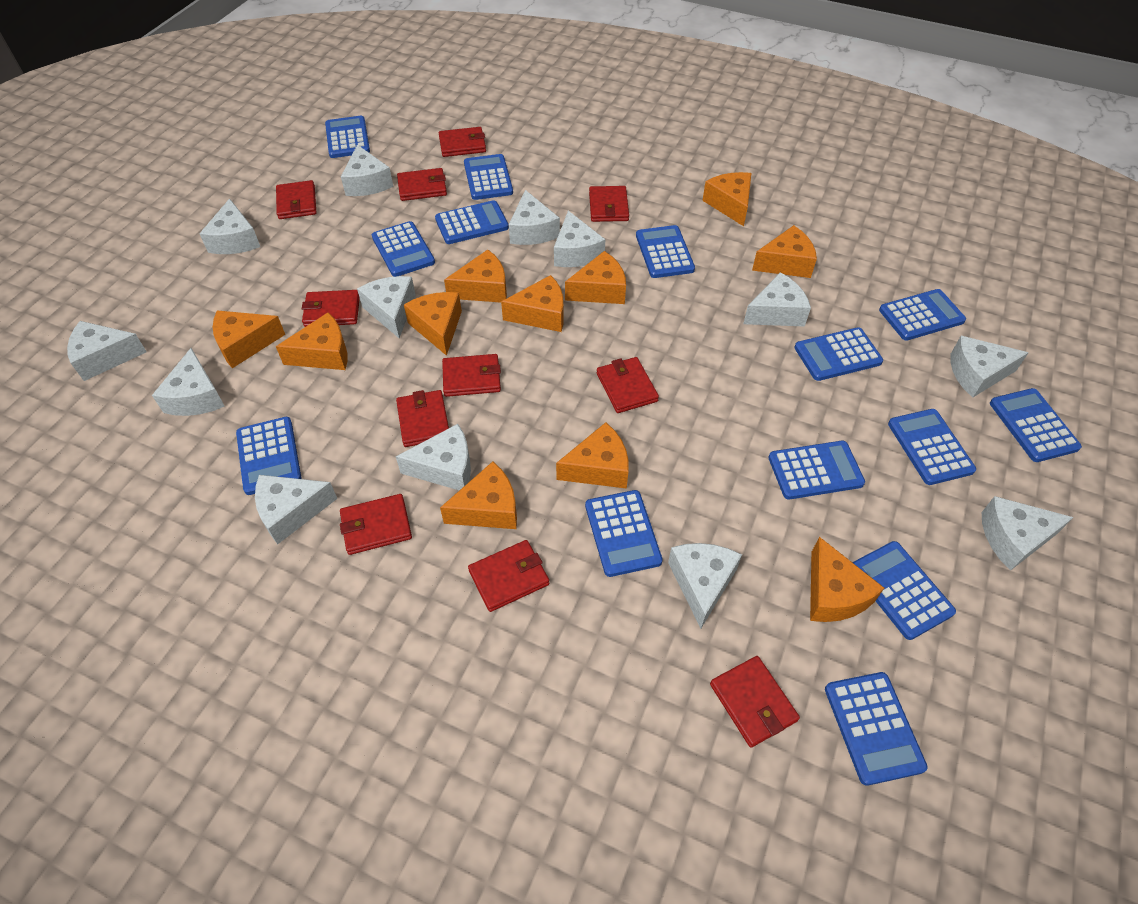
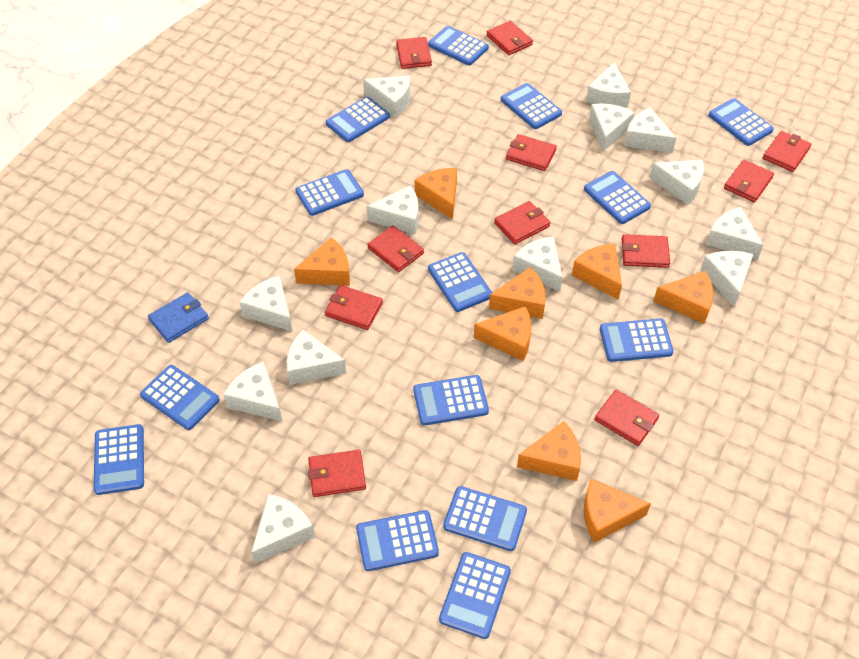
blue wallet: 0 -> 1
orange cheese: 11 -> 8

